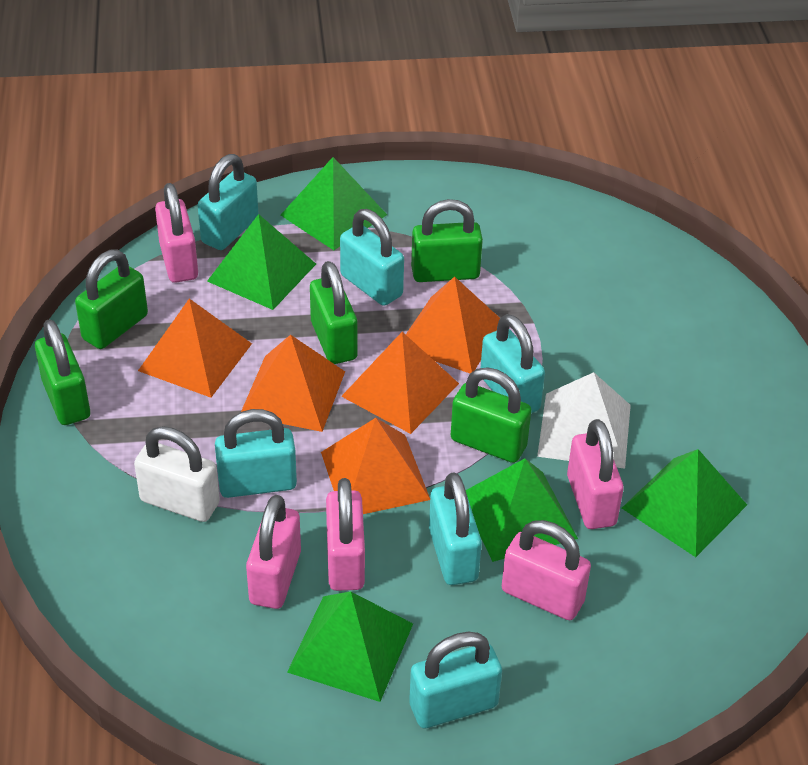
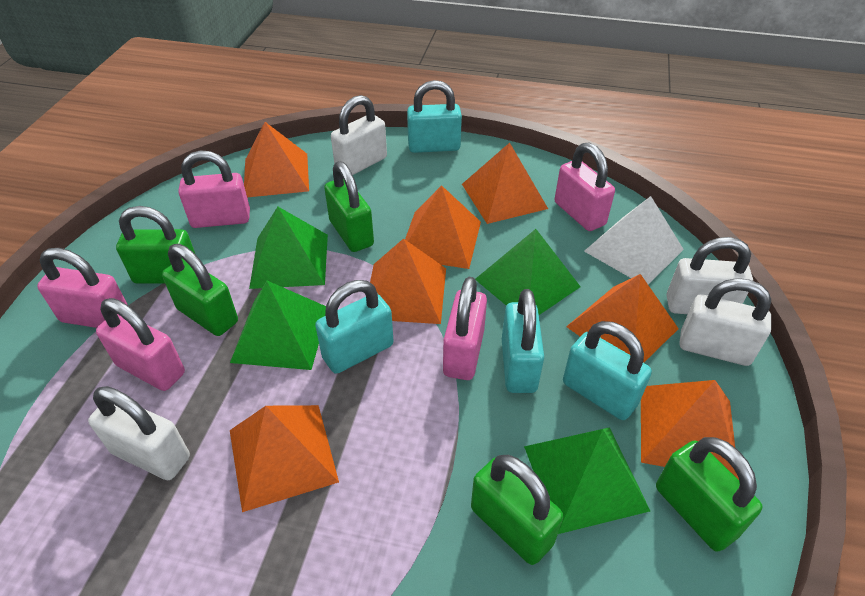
green pyramid: 5 -> 4
orange pyramid: 5 -> 7
turquoise padlock: 6 -> 4
white padlock: 1 -> 4

